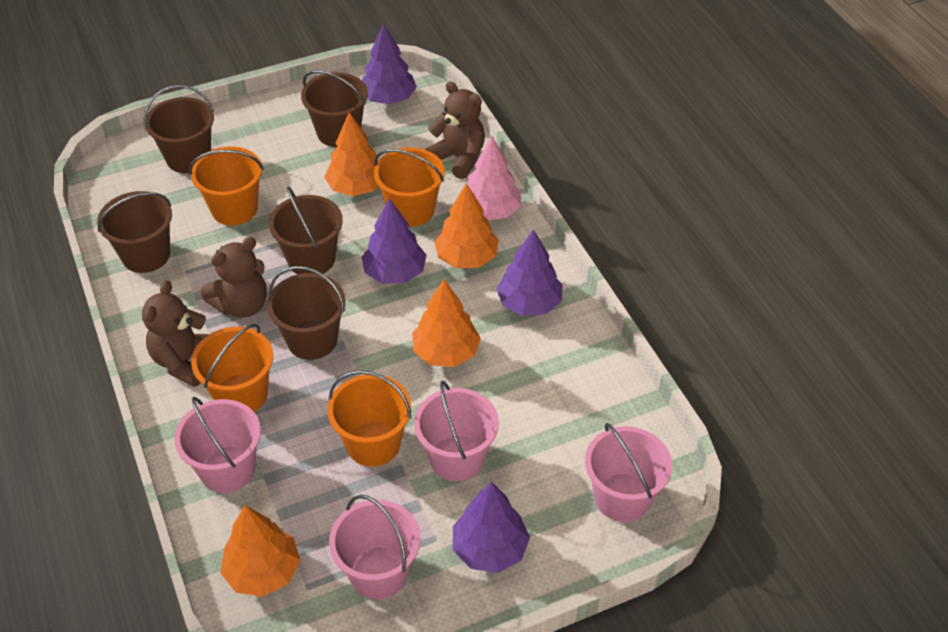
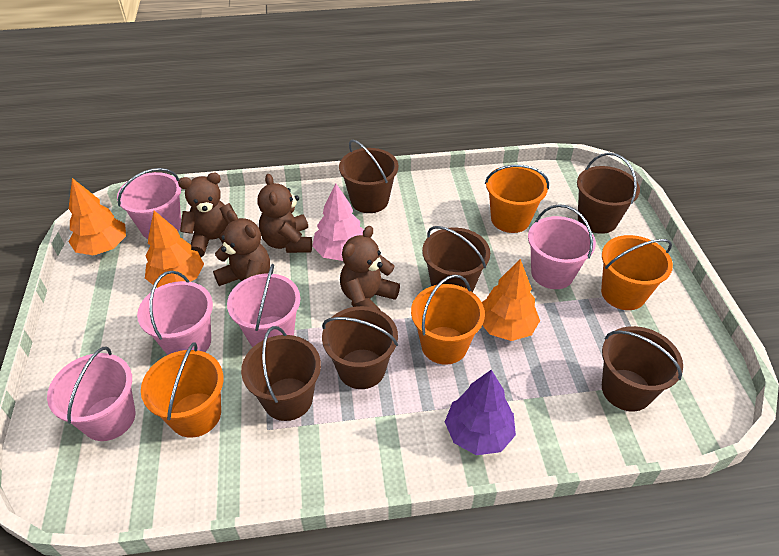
brown bucket: 5 -> 6
brown teddy bear: 3 -> 4
orange tree: 4 -> 3
pink bucket: 4 -> 5
purple tree: 4 -> 1

